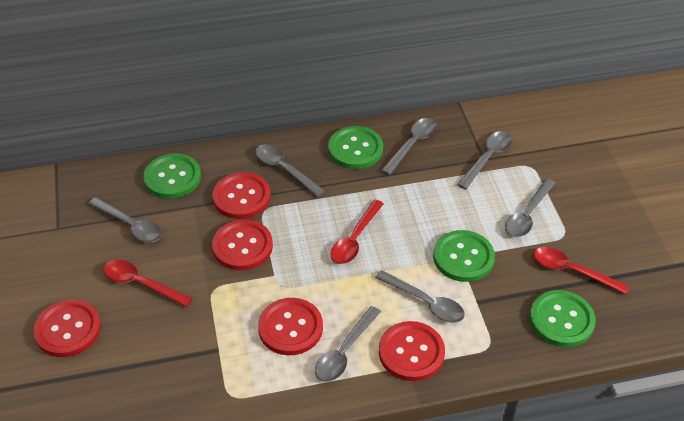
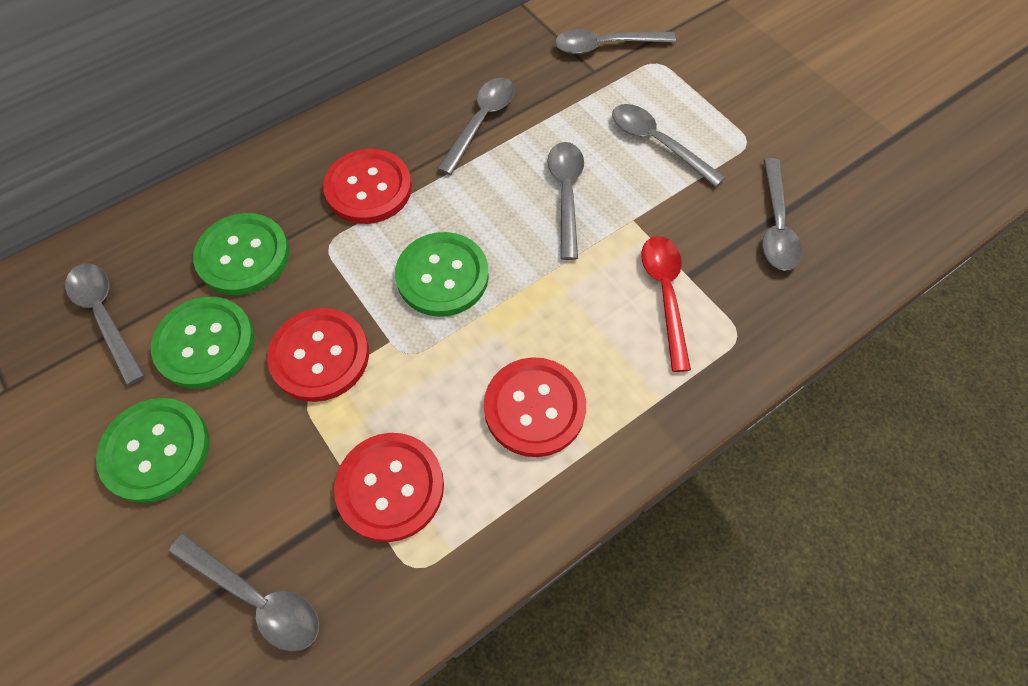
red button: 5 -> 4
red spoon: 3 -> 1

